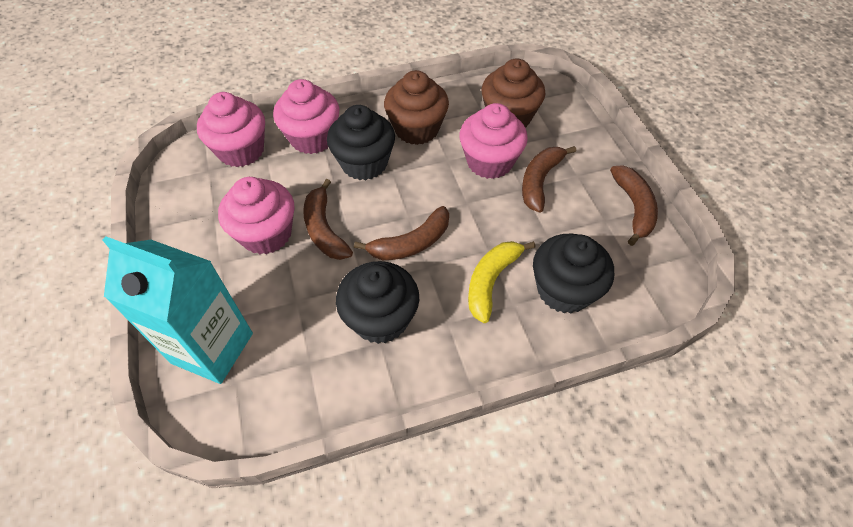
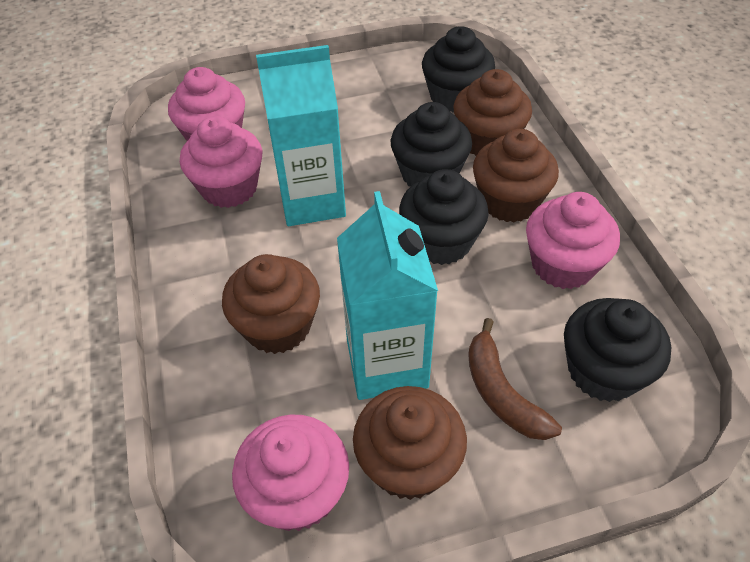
black cupcake: 3 -> 4
brown banana: 4 -> 1
brown cupcake: 2 -> 4
turquoise carton: 1 -> 2
yellow banana: 1 -> 0

